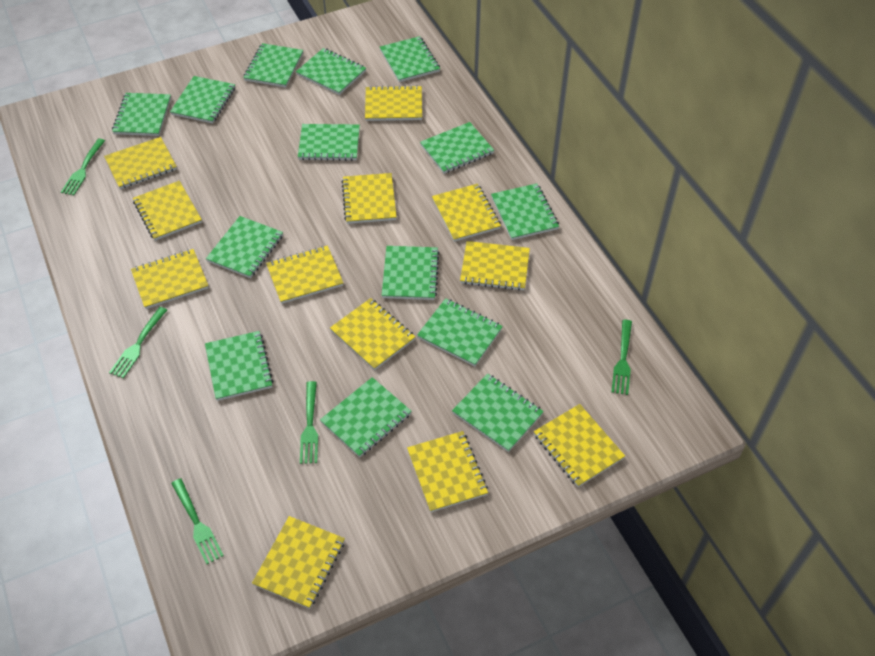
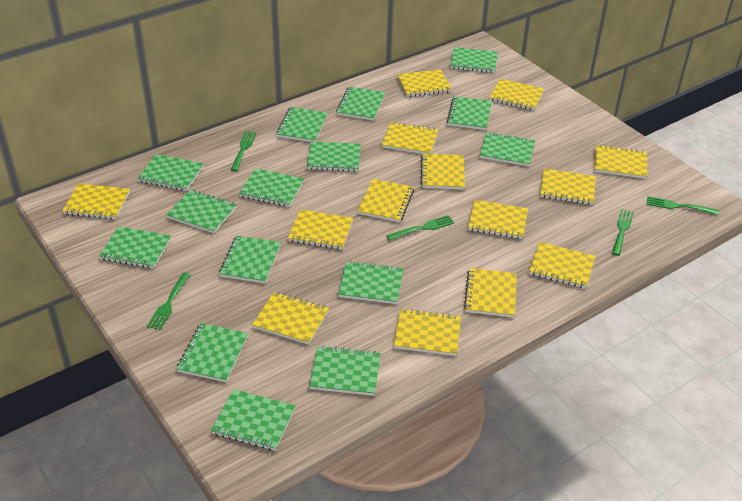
green notebook: 14 -> 15
yellow notebook: 12 -> 14

